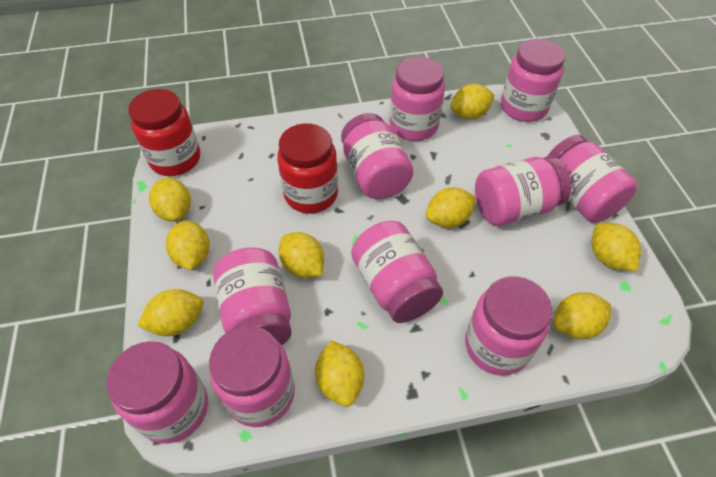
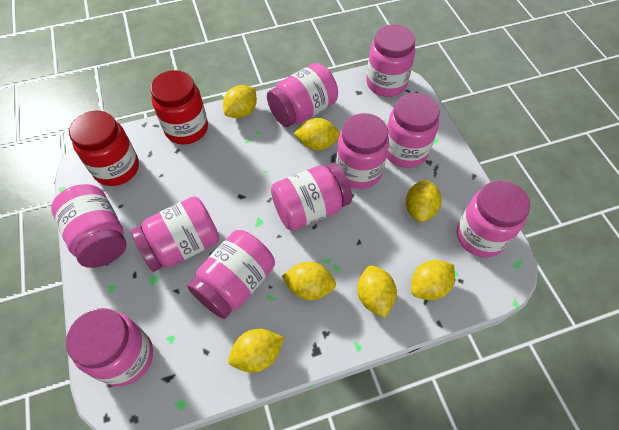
yellow lemon: 9 -> 7

